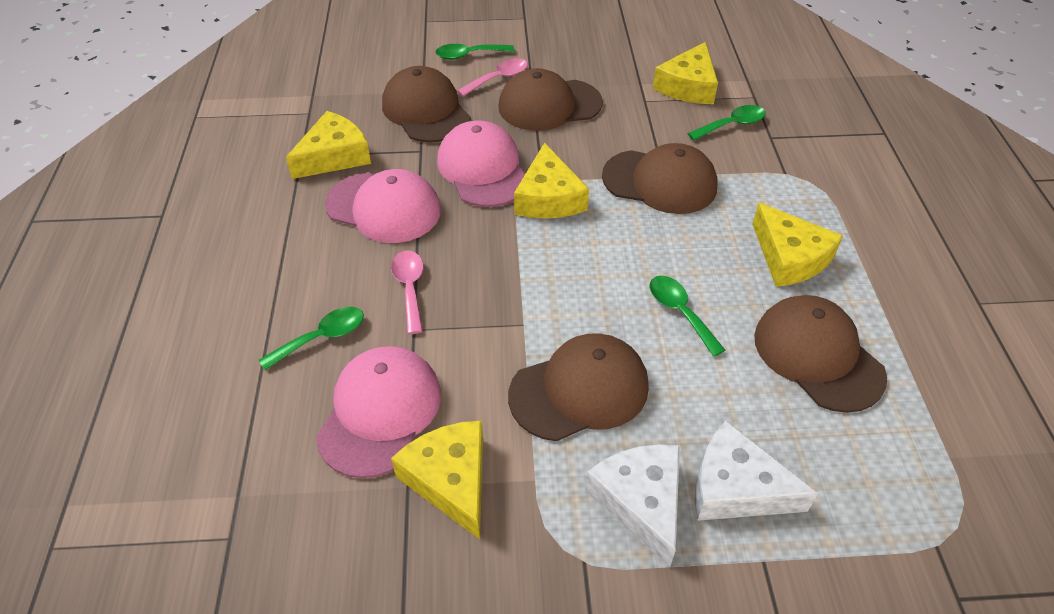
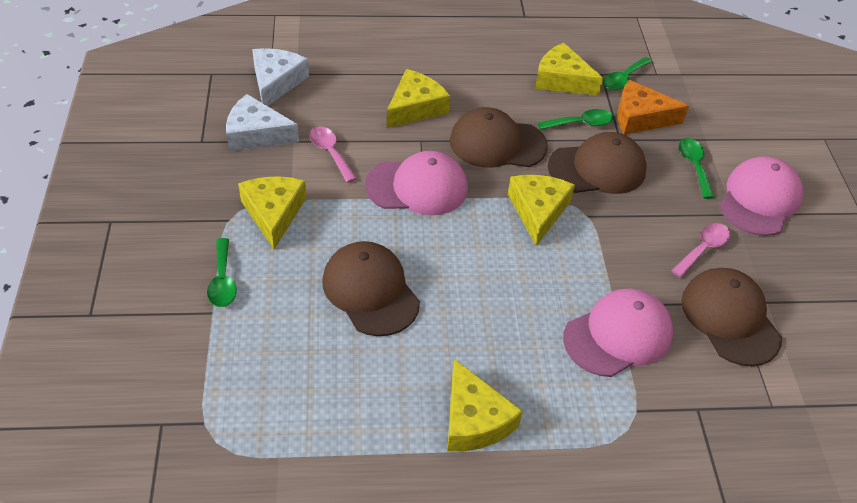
brown cap: 5 -> 4
orange cheese: 0 -> 1

